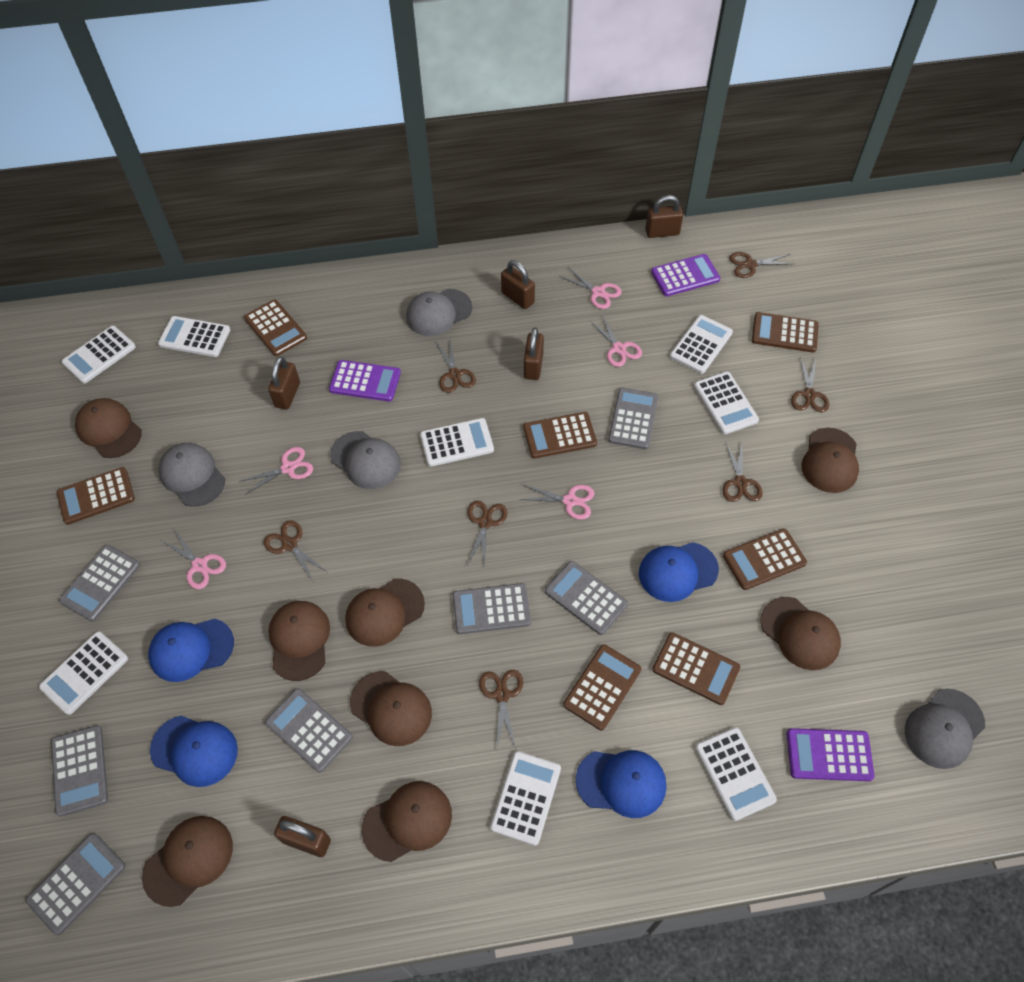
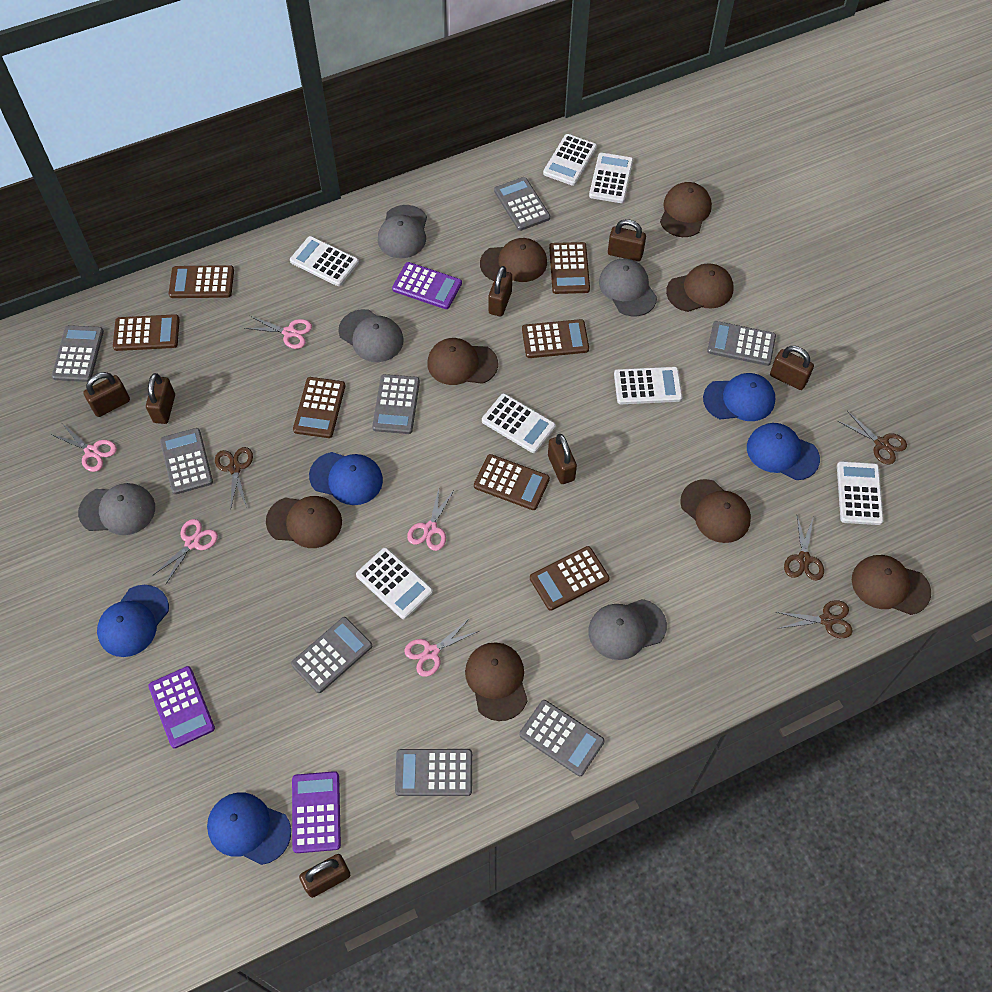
blue cap: 4 -> 5
brown padlock: 5 -> 7
brown scissors: 7 -> 4
grey calculator: 7 -> 8
grey cap: 4 -> 5
white calculator: 8 -> 7

